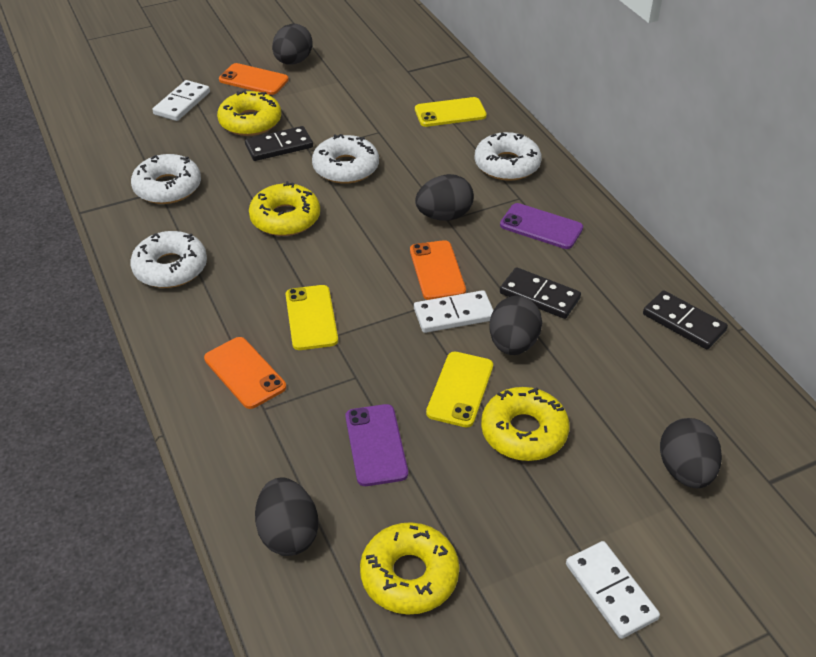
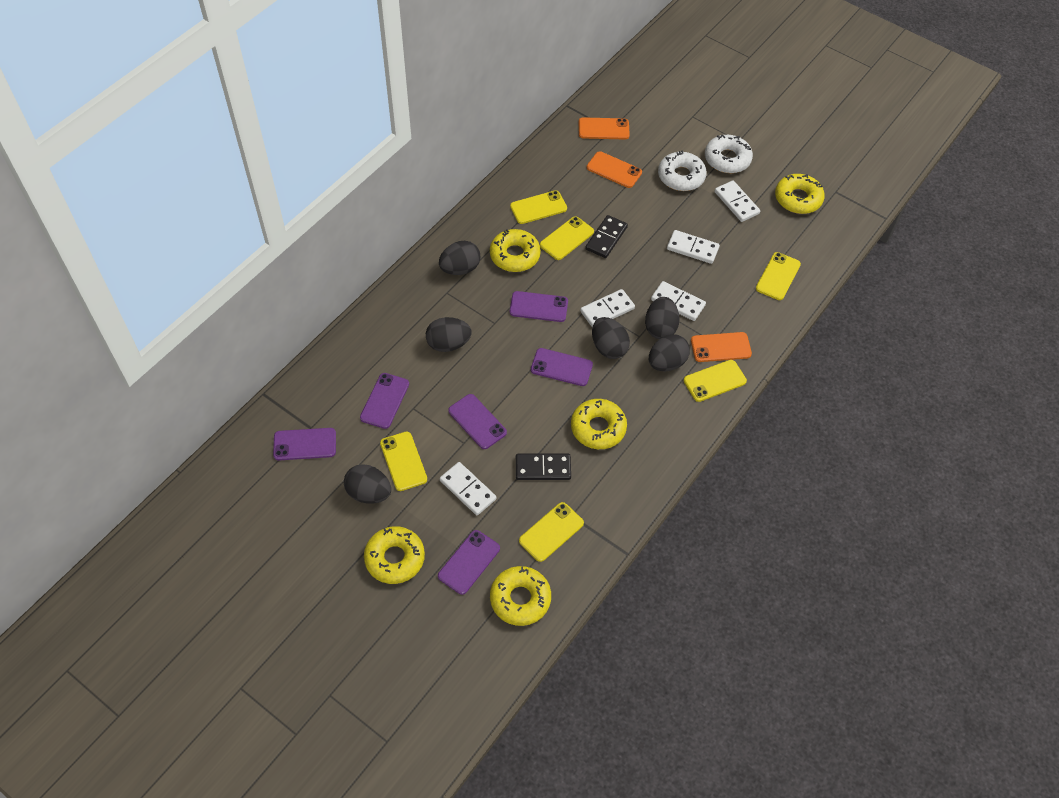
black domino: 3 -> 2
black egg: 5 -> 6
purple phone: 2 -> 6
white domino: 3 -> 5
white donut: 4 -> 2
yellow donut: 4 -> 5
yellow phone: 3 -> 6

